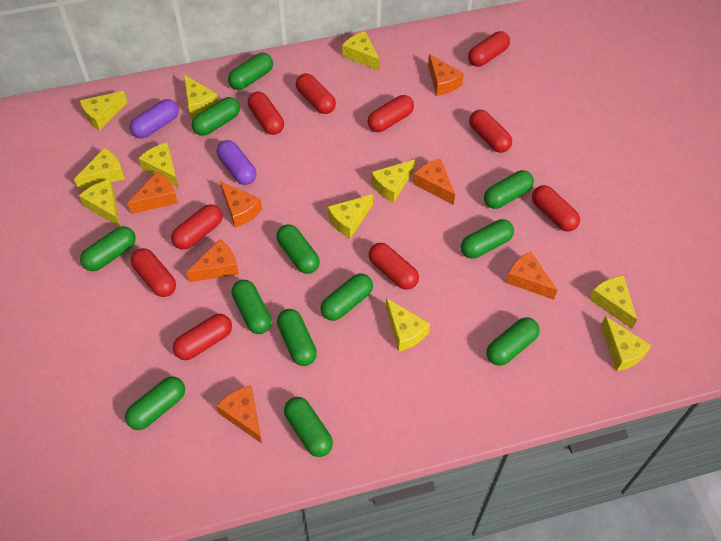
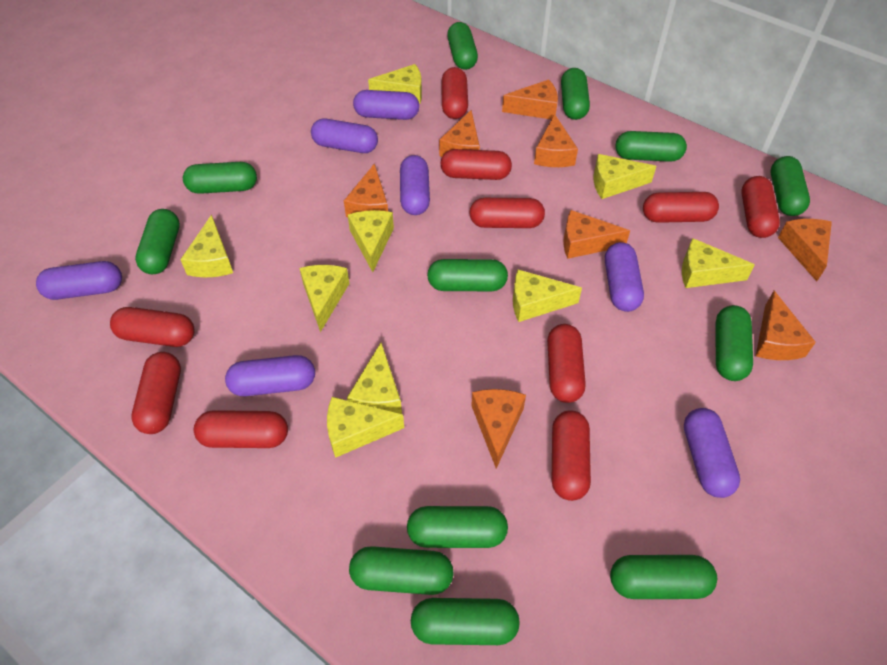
orange cheese: 7 -> 8
purple capsule: 2 -> 7
yellow cheese: 11 -> 9

